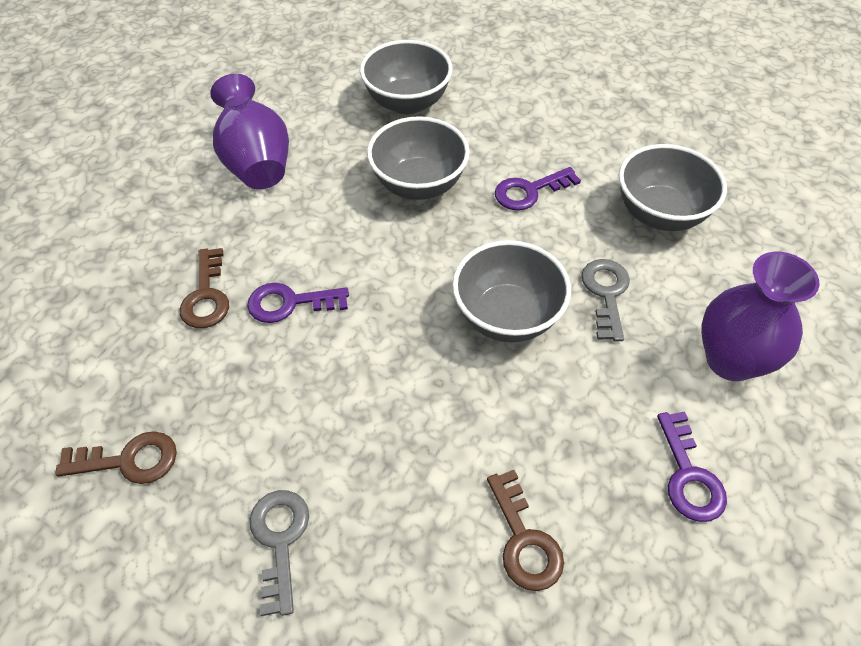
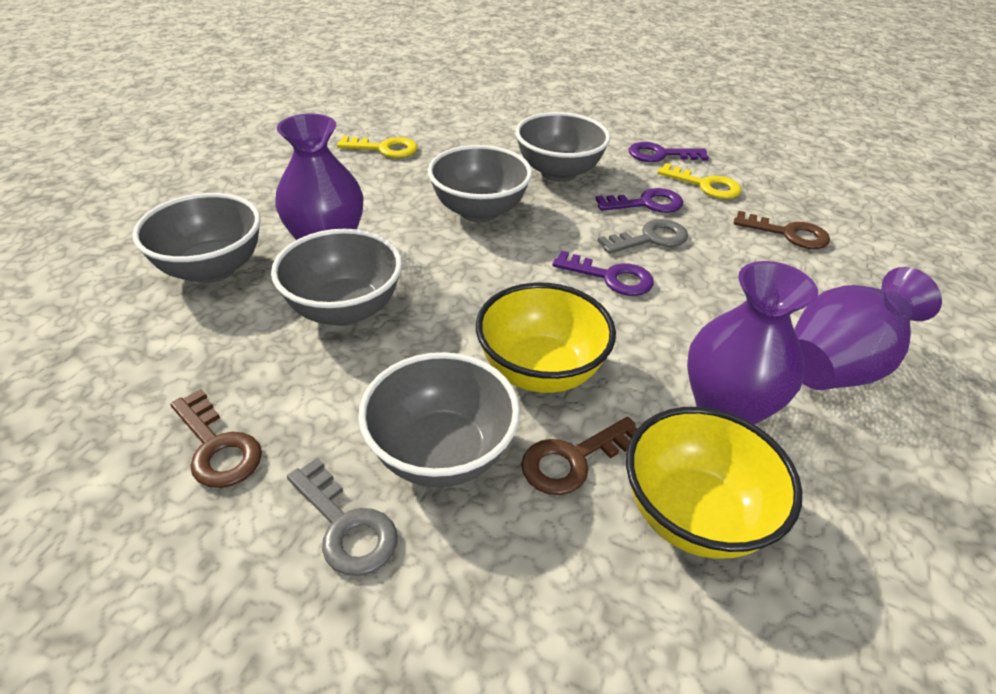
grey bowl: 4 -> 5
purple vase: 2 -> 3
yellow bowl: 0 -> 2
yellow key: 0 -> 2

